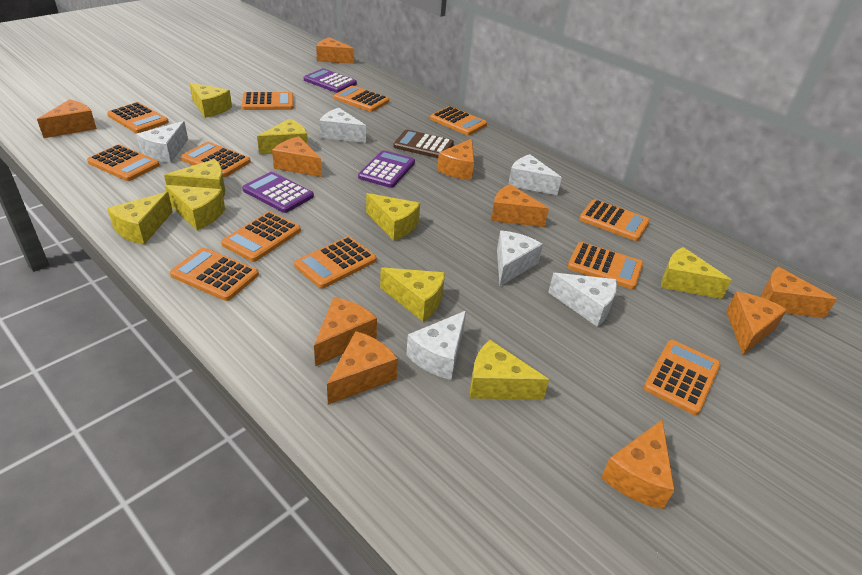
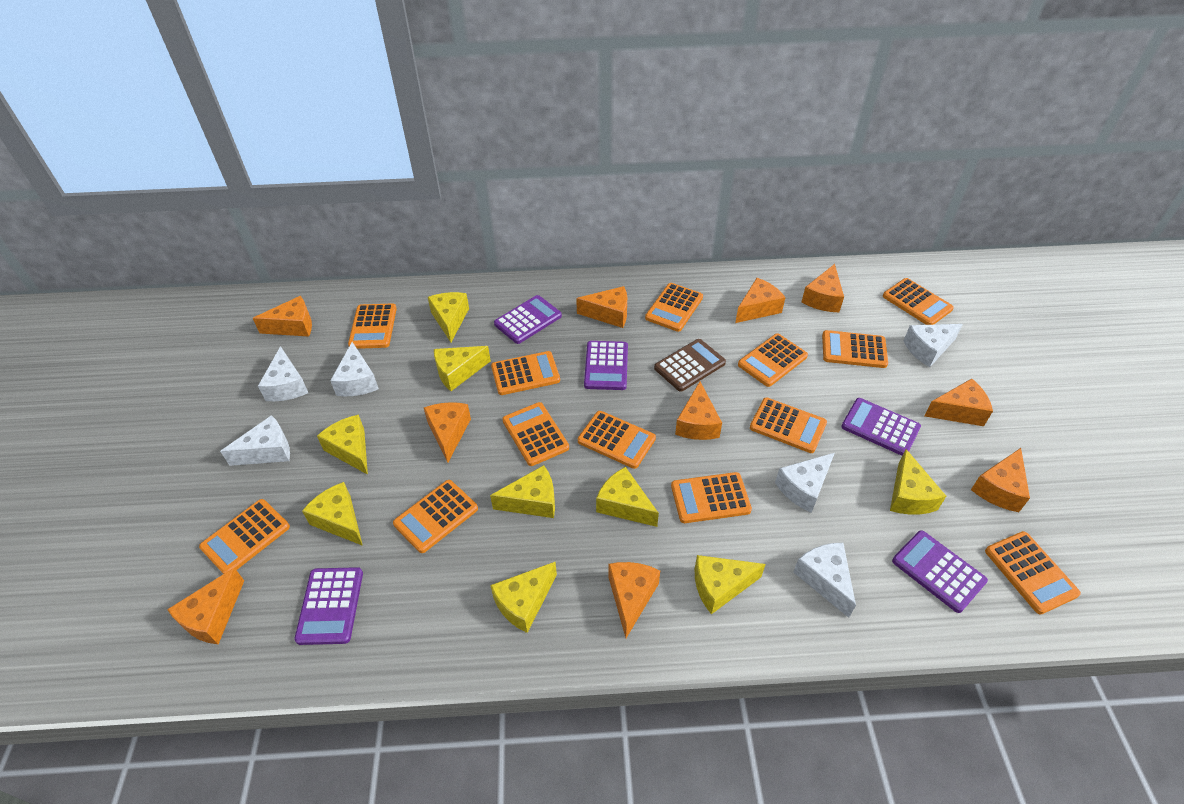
orange calculator: 12 -> 13
purple calculator: 3 -> 5

